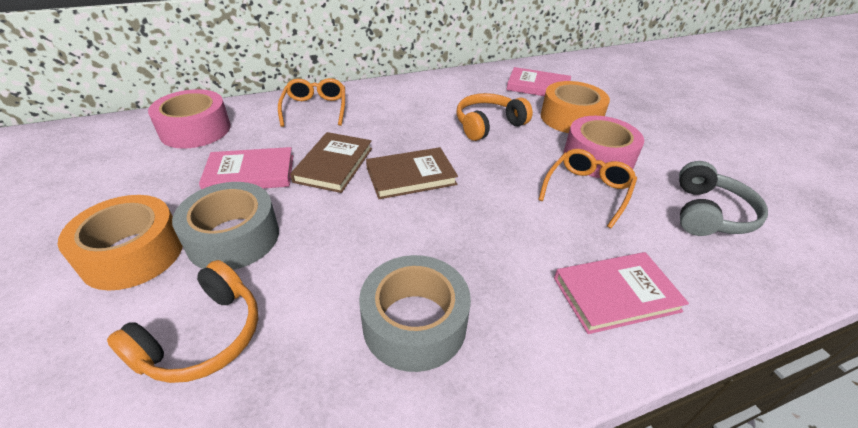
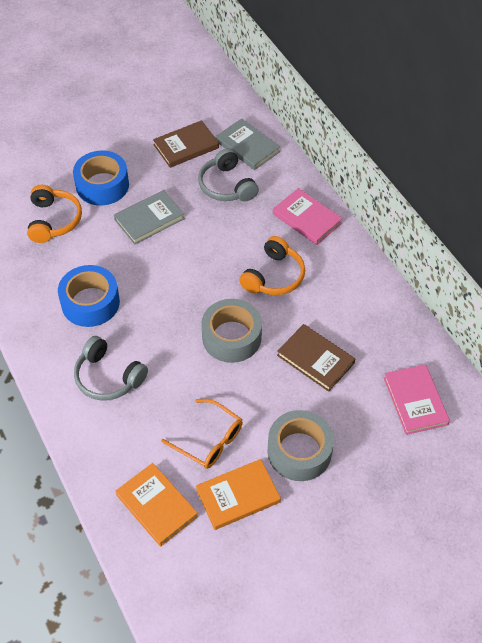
blue tape: 0 -> 2
grey book: 0 -> 2
grey headphones: 1 -> 2
orange book: 0 -> 2
orange glasses: 2 -> 1
orange tape: 2 -> 0
pink book: 3 -> 2
pink tape: 2 -> 0

